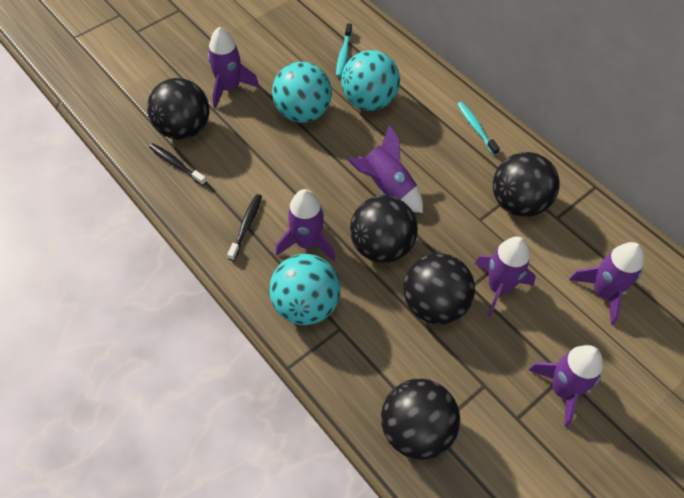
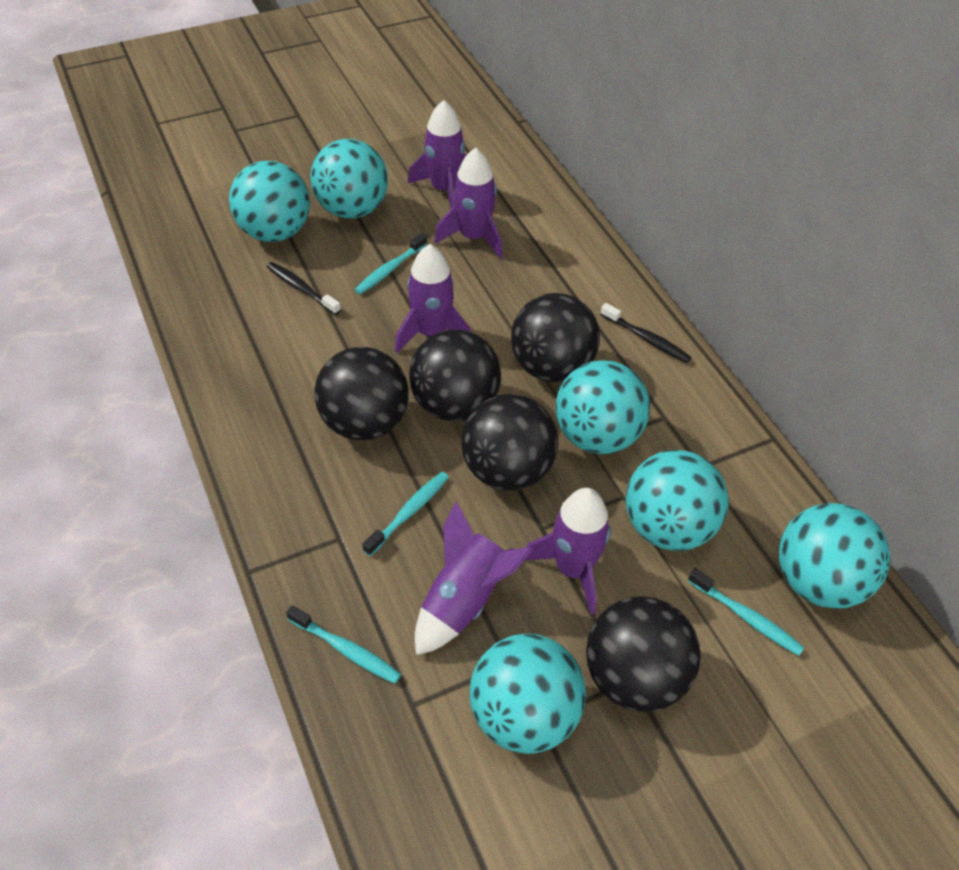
purple rocket: 6 -> 5
turquoise ball: 3 -> 6
turquoise toothbrush: 2 -> 4

